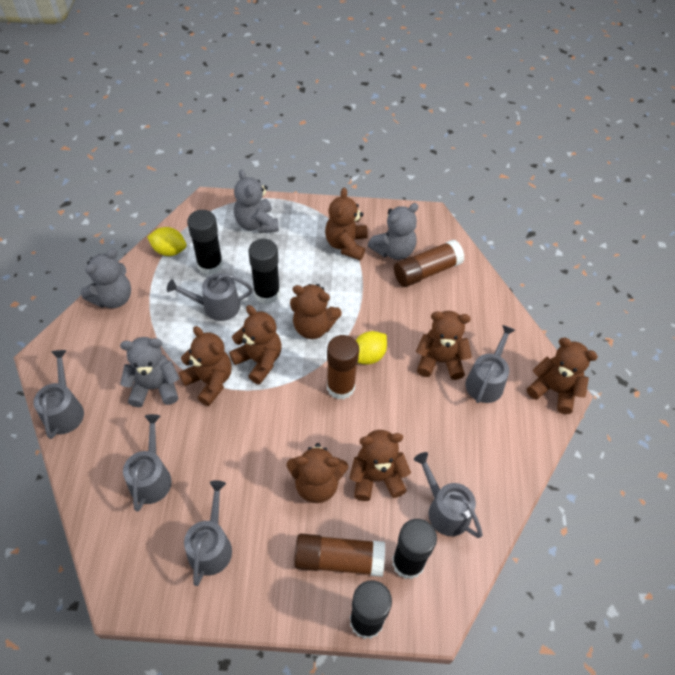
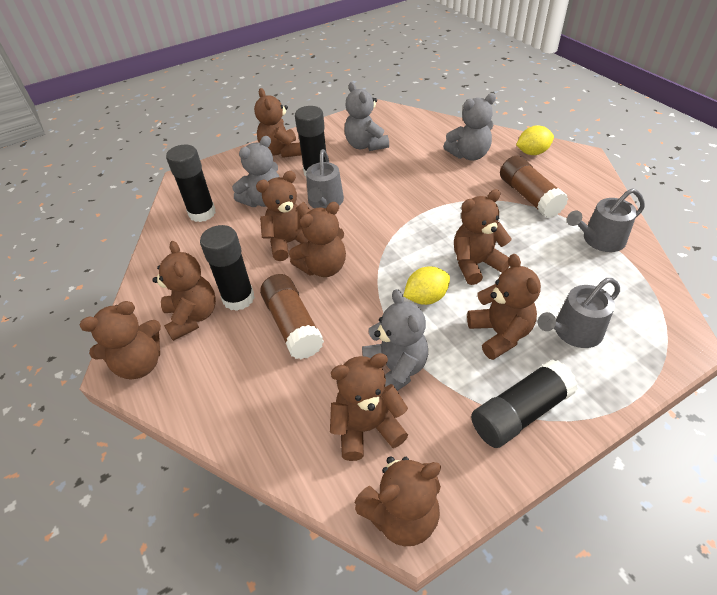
brown glue stick: 3 -> 2
brown teddy bear: 8 -> 9
grey watering can: 6 -> 3

